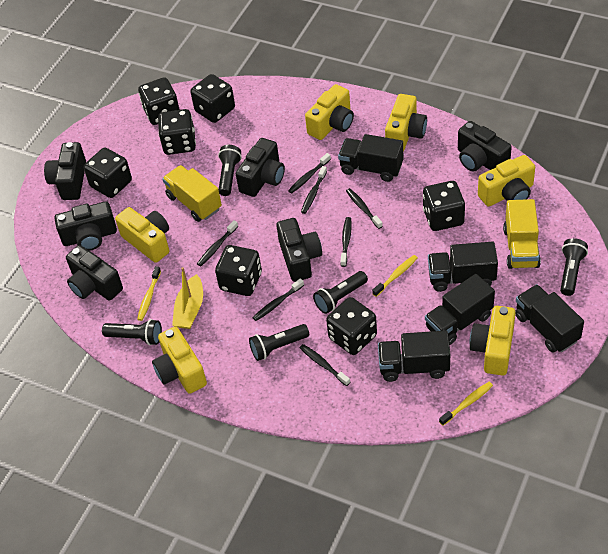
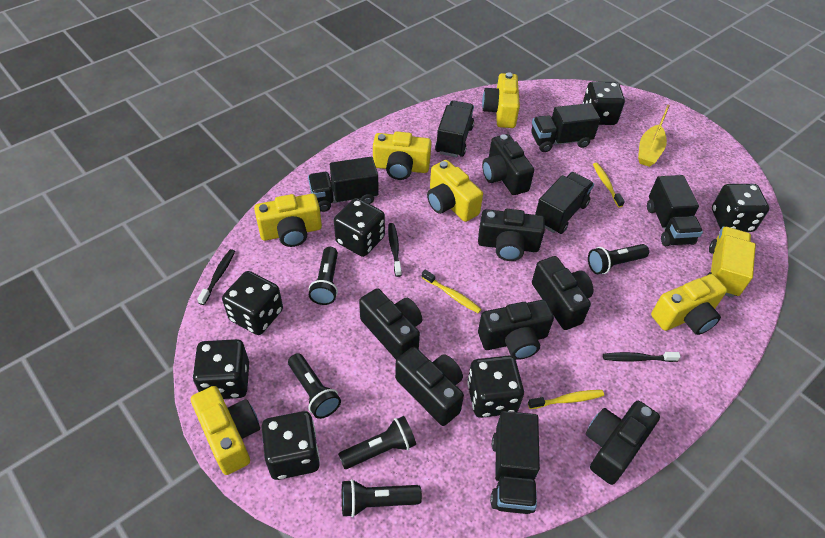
black camera: 6 -> 7
black toothbrush: 7 -> 3
black truck: 5 -> 6
yellow truck: 2 -> 1

